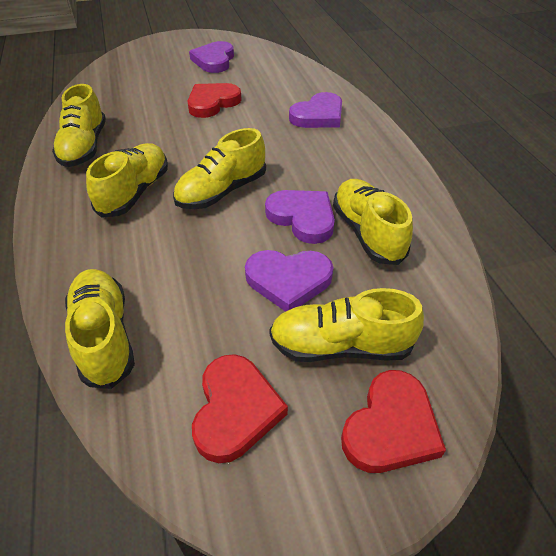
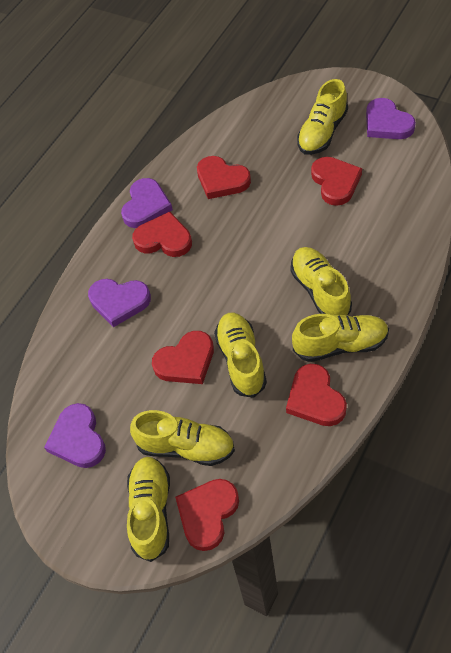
red heart: 3 -> 6

